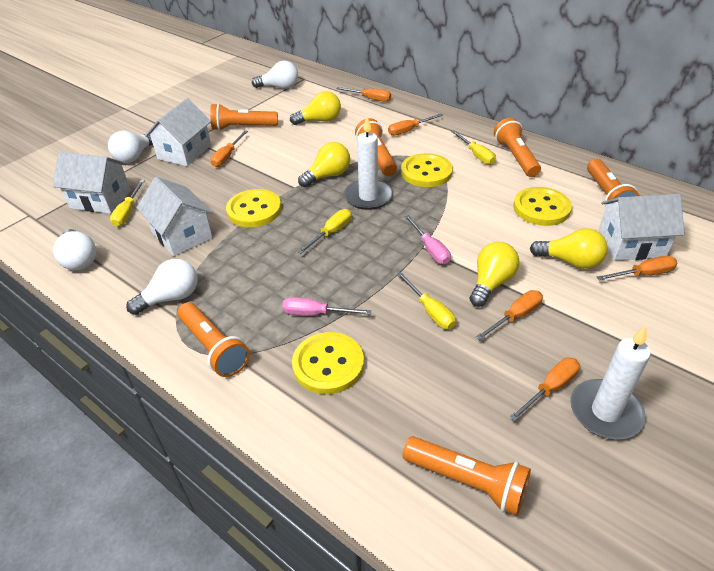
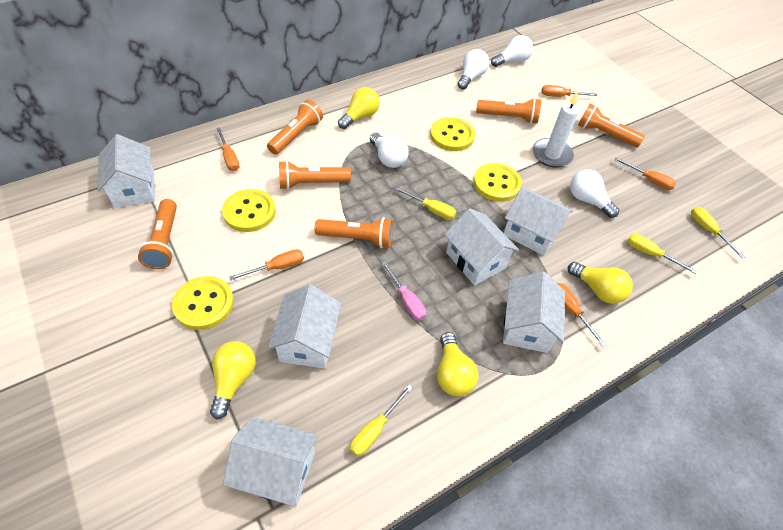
orange screwdriver: 6 -> 5
pink screwdriver: 2 -> 1
white candle: 2 -> 1
white house: 4 -> 6

